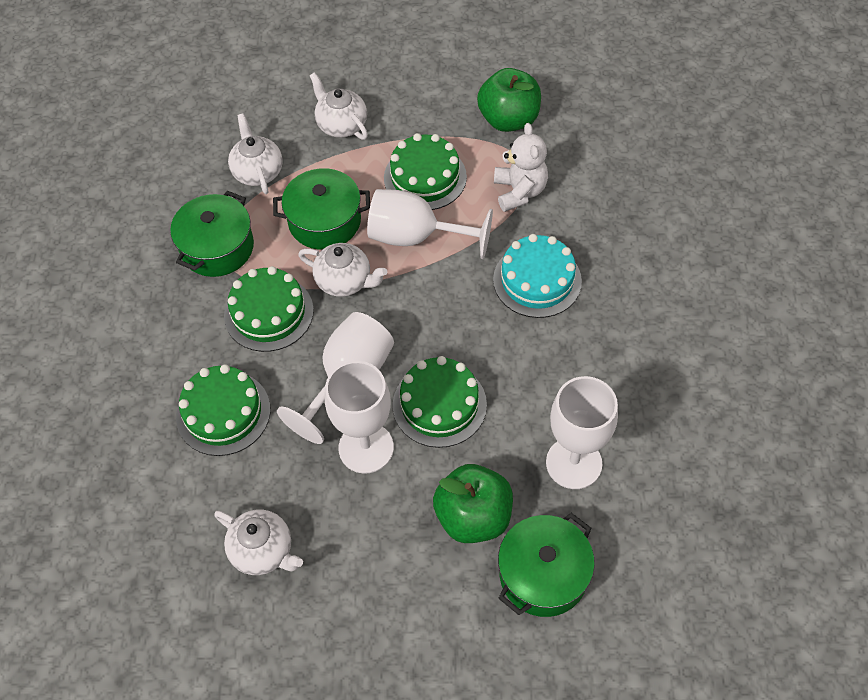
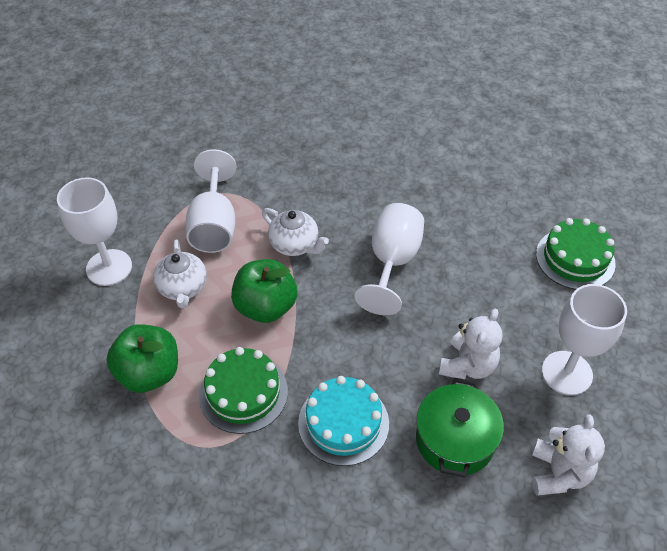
green cake: 4 -> 2
green pot: 3 -> 1
white teapot: 4 -> 2
white teddy bear: 1 -> 2

